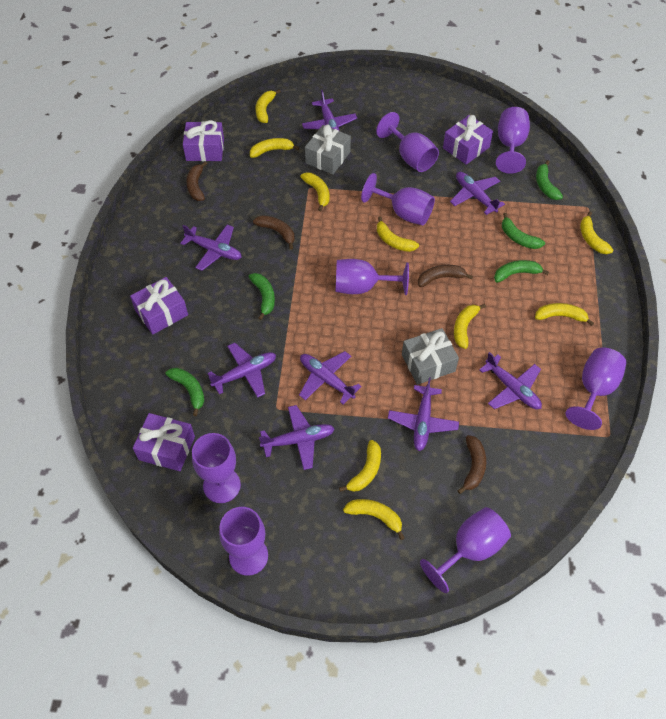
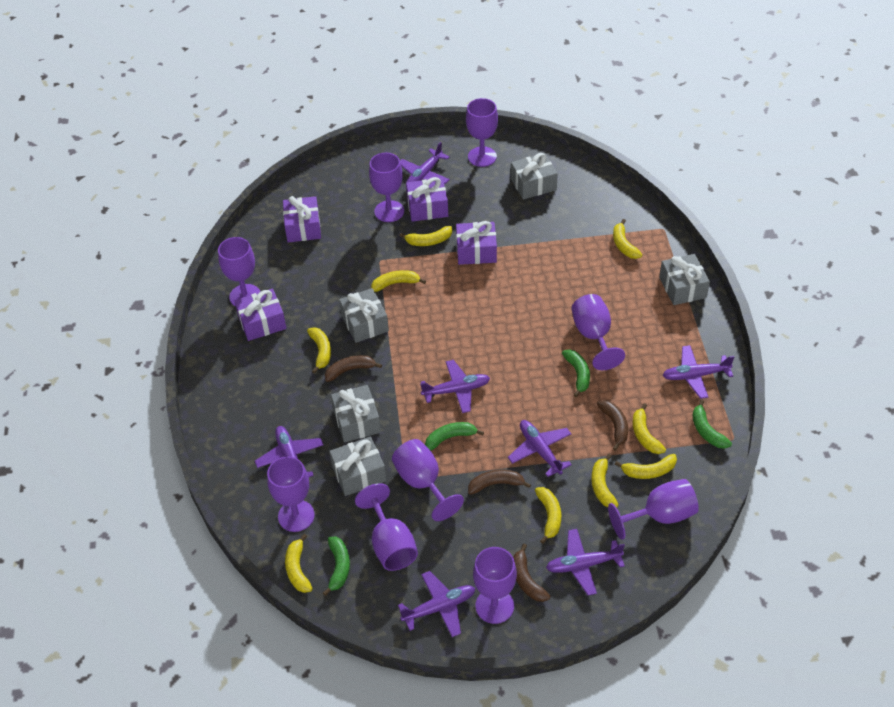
green banana: 5 -> 4
grey gift: 2 -> 5
purple goblet: 8 -> 9
purple plane: 8 -> 7

